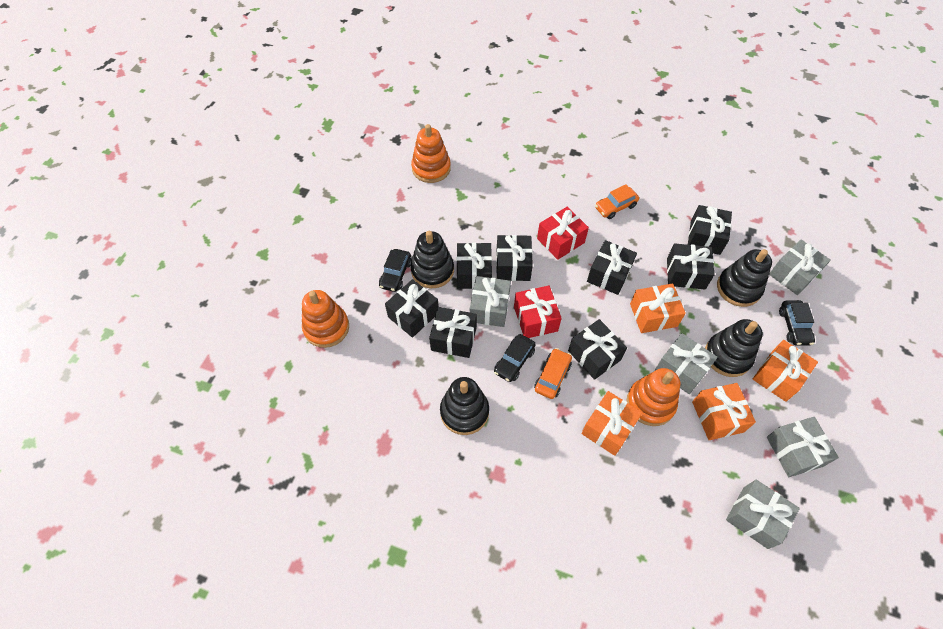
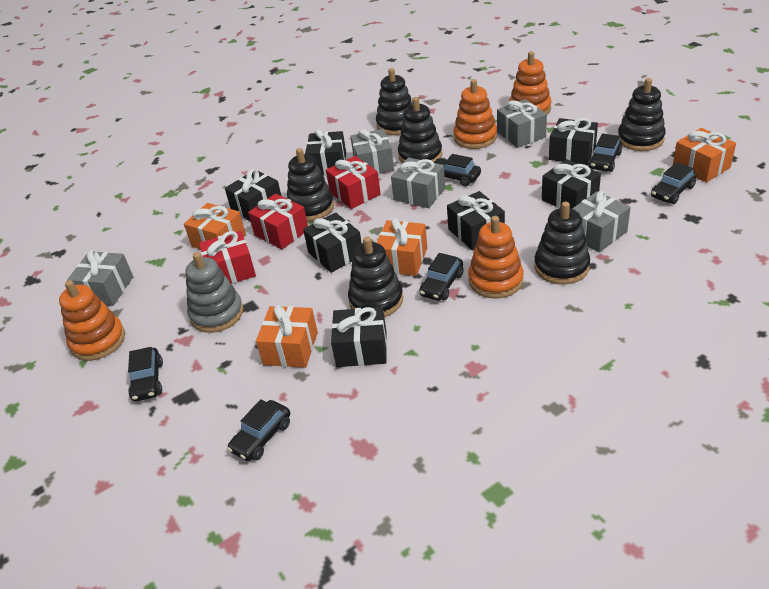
black car: 3 -> 6
black gift: 8 -> 7
black stacking toy: 4 -> 6
grey stacking toy: 0 -> 1
orange car: 2 -> 0
orange stacking toy: 3 -> 4
red gift: 2 -> 3

